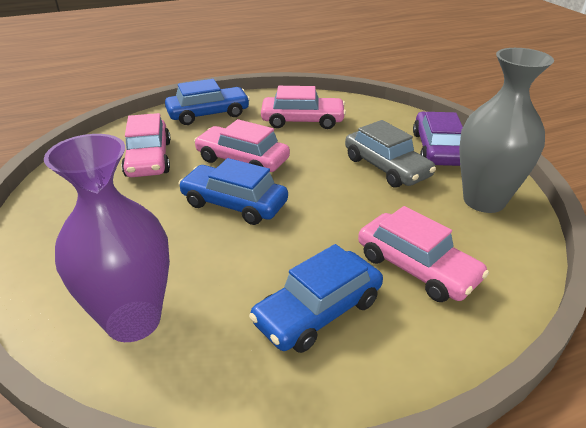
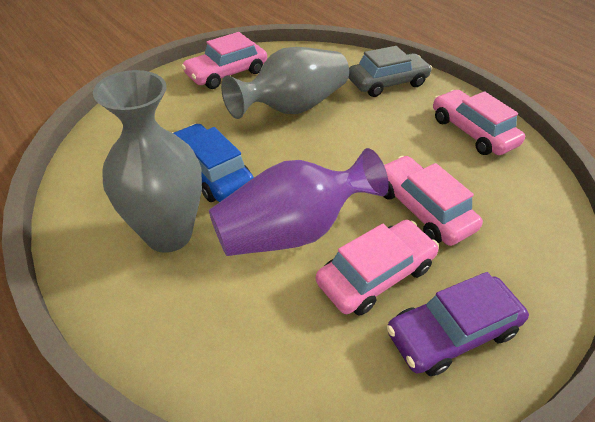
blue car: 3 -> 1
grey vase: 1 -> 2

